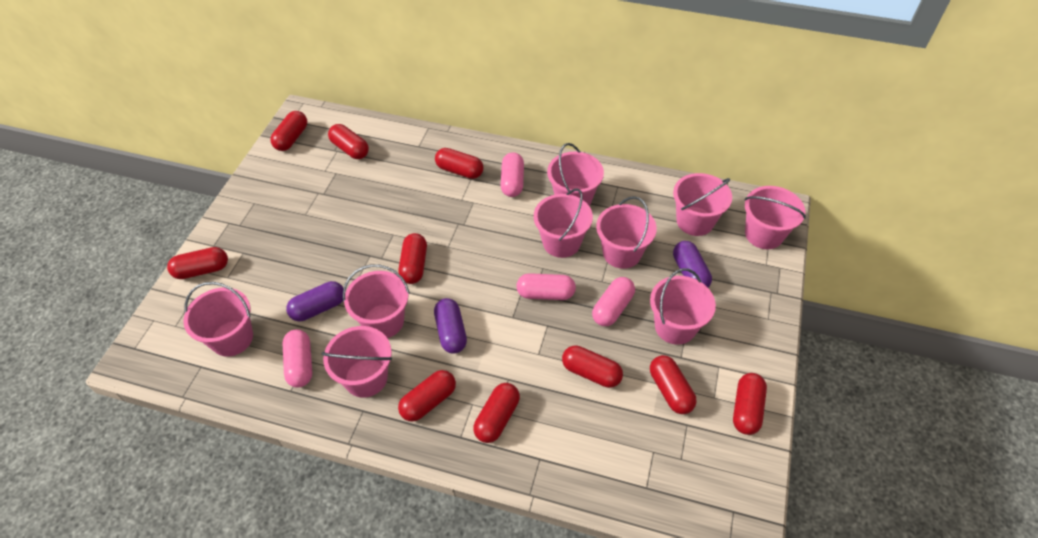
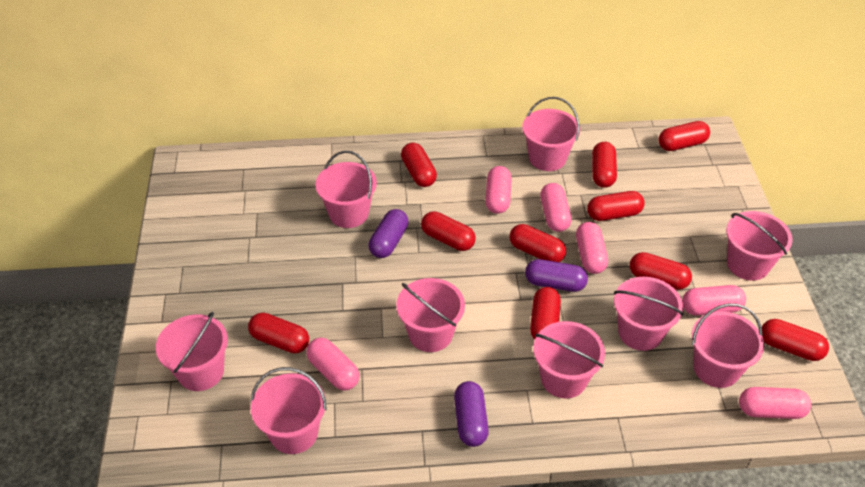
pink capsule: 4 -> 6

